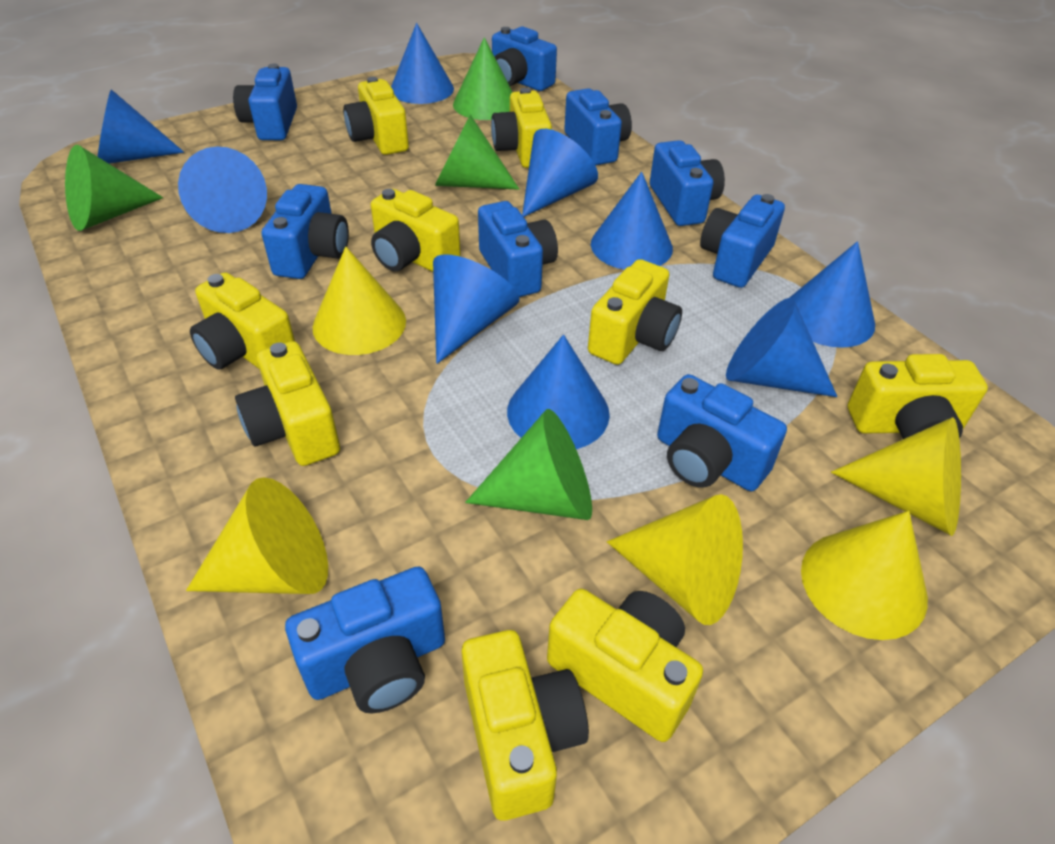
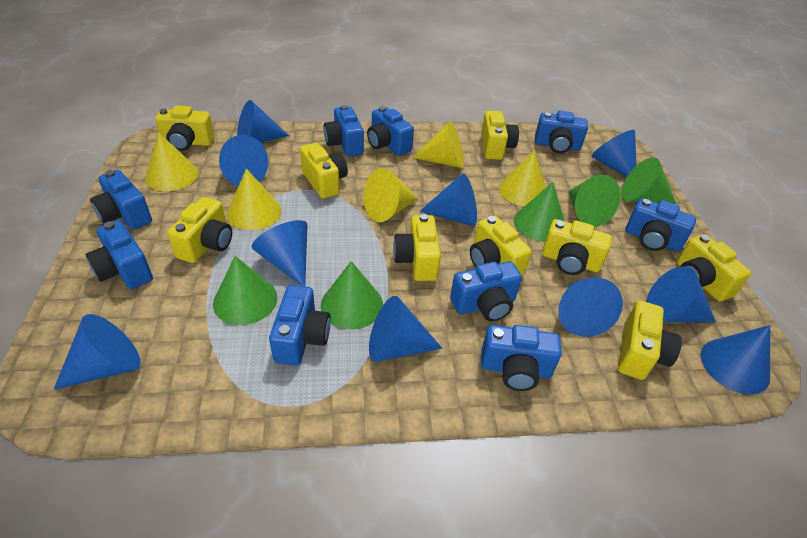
blue cone: 9 -> 10
green cone: 4 -> 5

